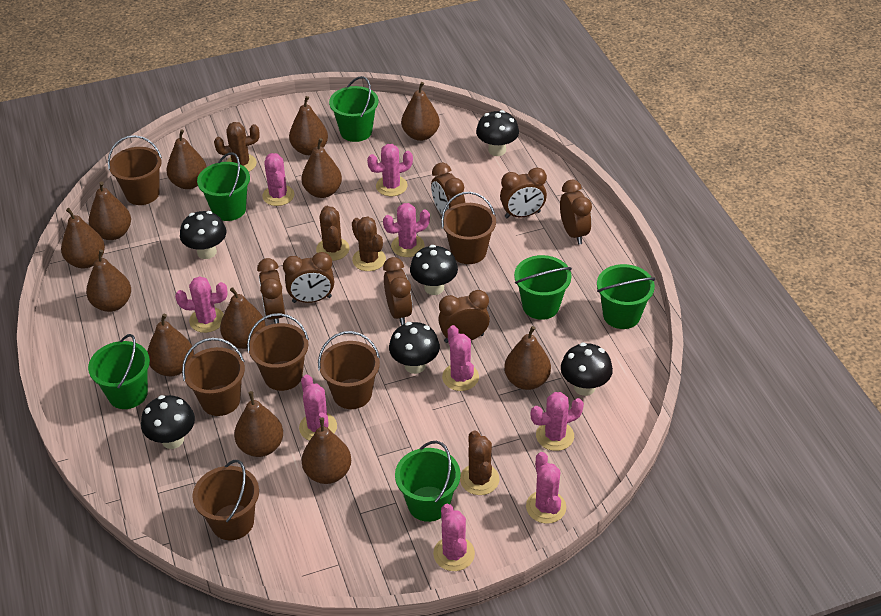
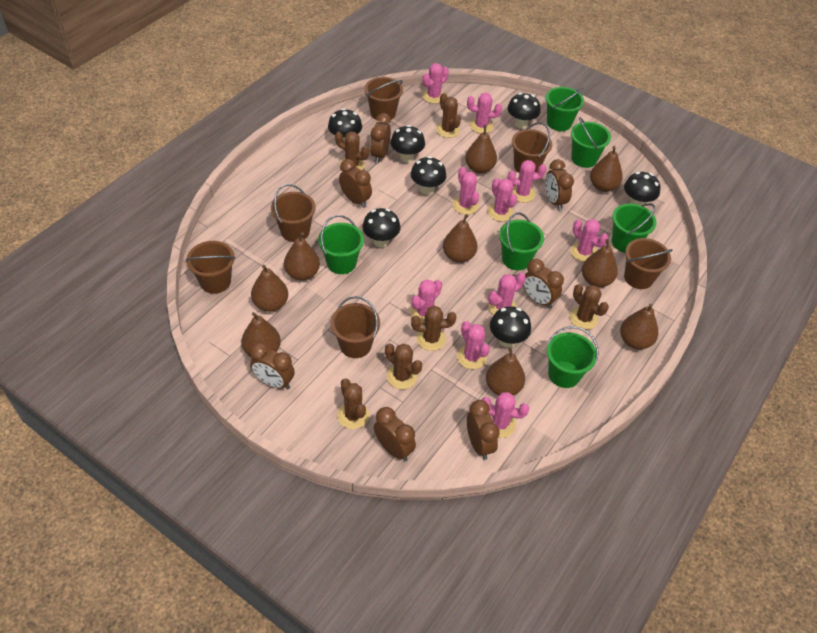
black mushroom: 6 -> 7
brown cactus: 4 -> 6
brown pear: 12 -> 9
pink cactus: 9 -> 10

